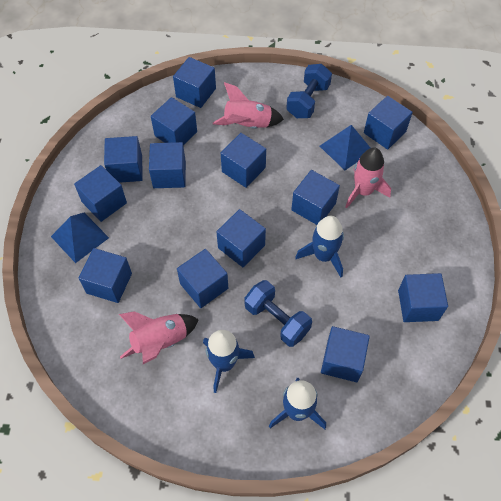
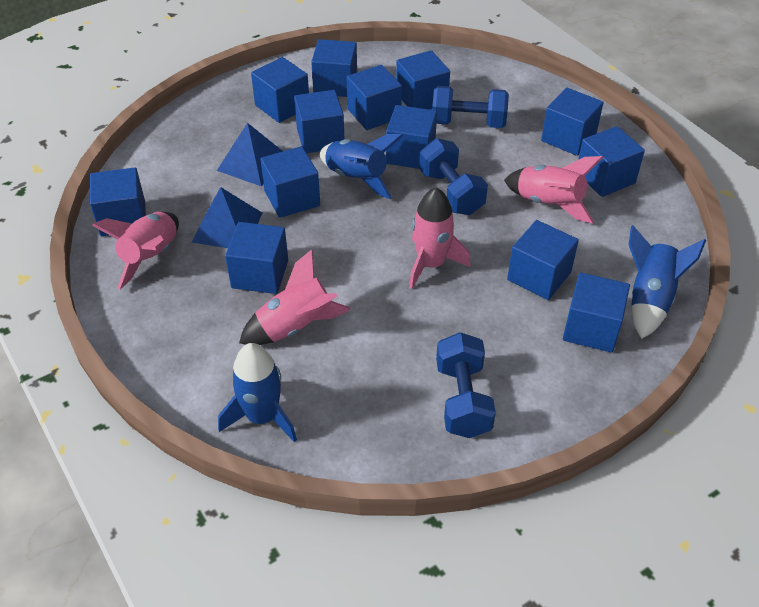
blue dumbbell: 2 -> 3
pink rocket: 3 -> 4

